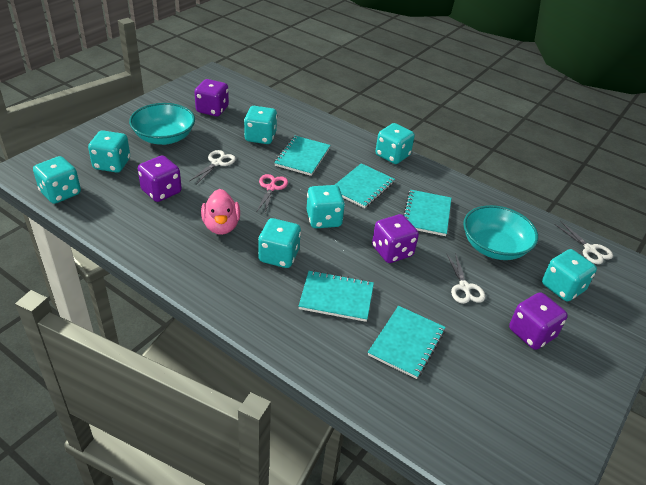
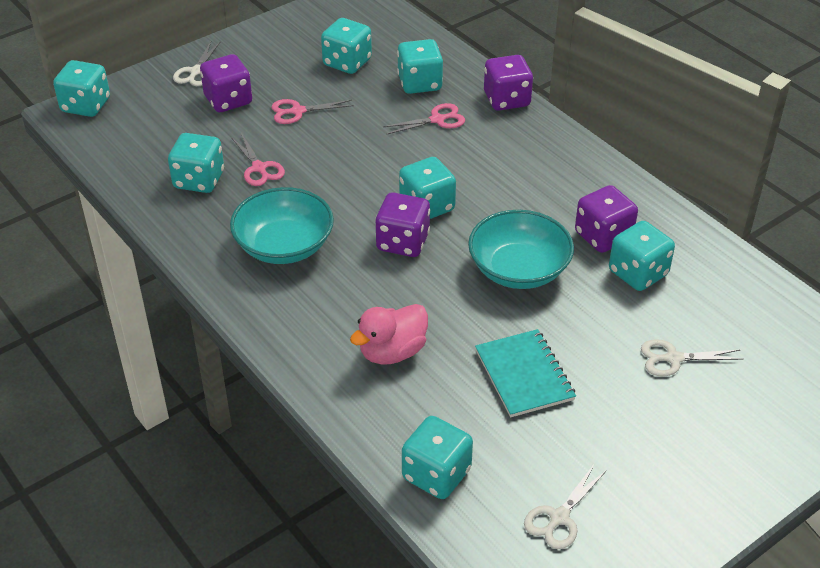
pink scissors: 1 -> 3
turquoise notebook: 5 -> 1

